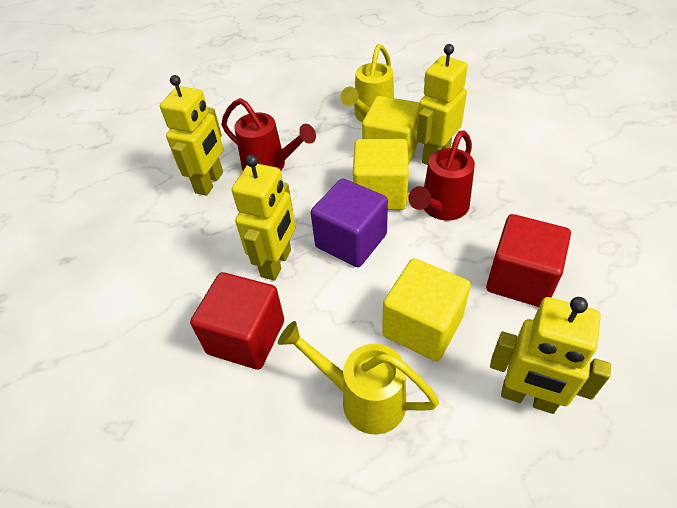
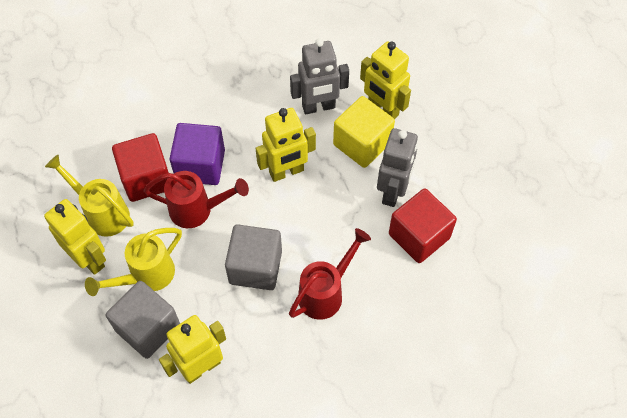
grey cube: 0 -> 2
grey robot: 0 -> 2
yellow cube: 3 -> 1

